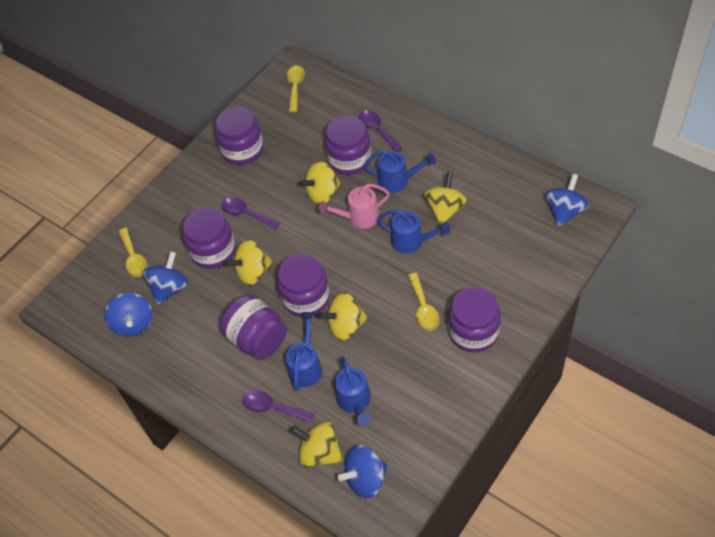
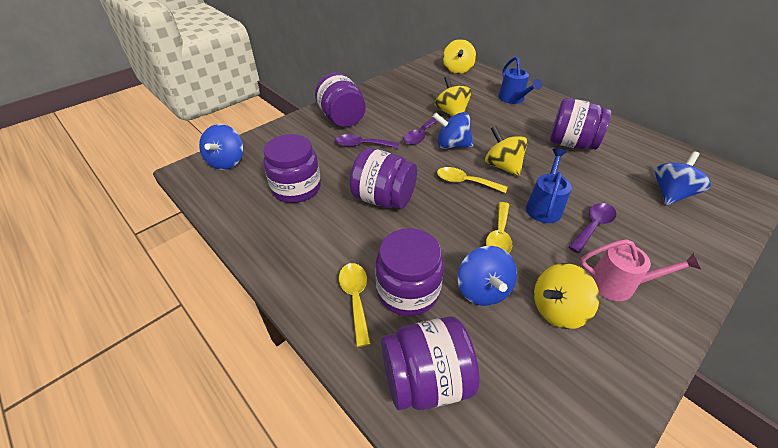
blue watering can: 4 -> 2
yellow spinning top: 5 -> 4

